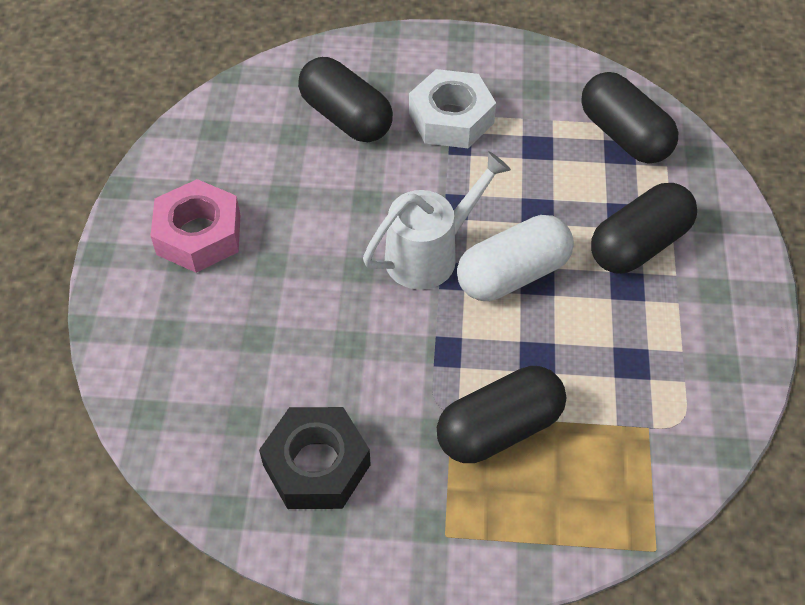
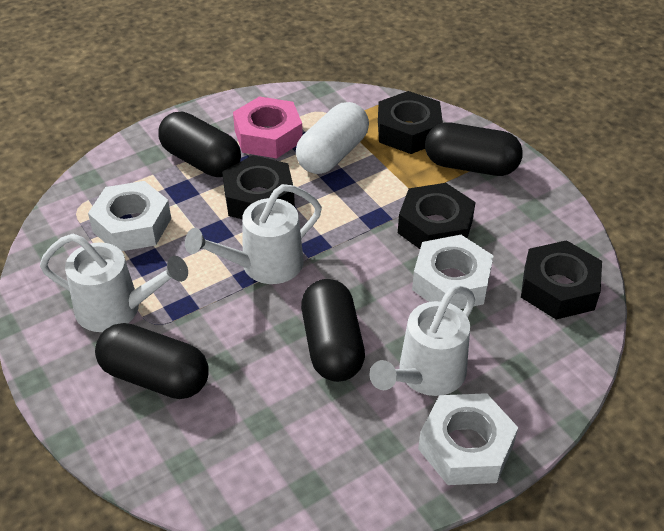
black nut: 1 -> 4
white nut: 1 -> 3
white watering can: 1 -> 3

